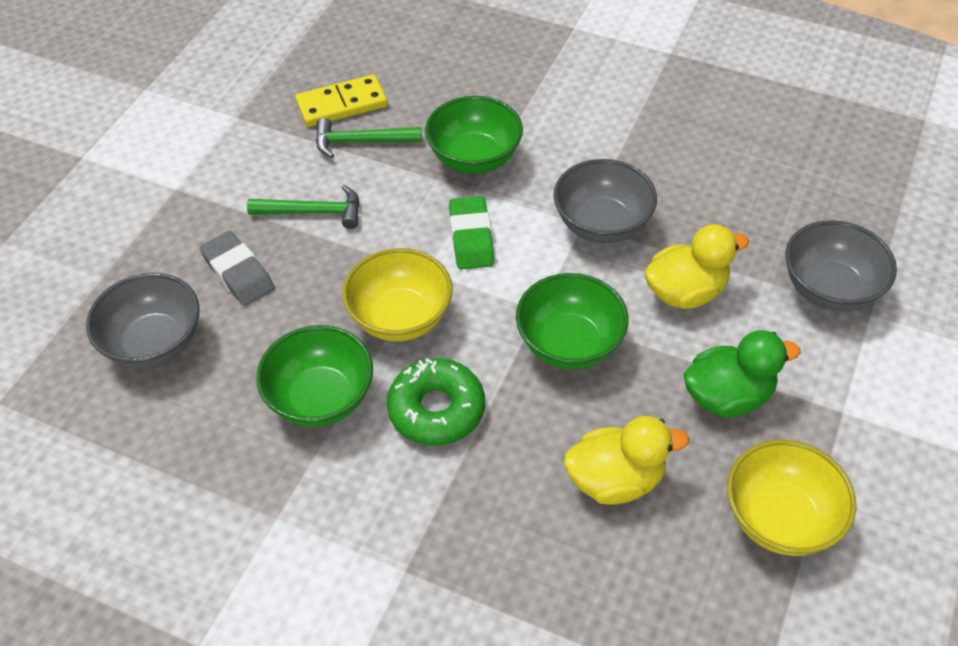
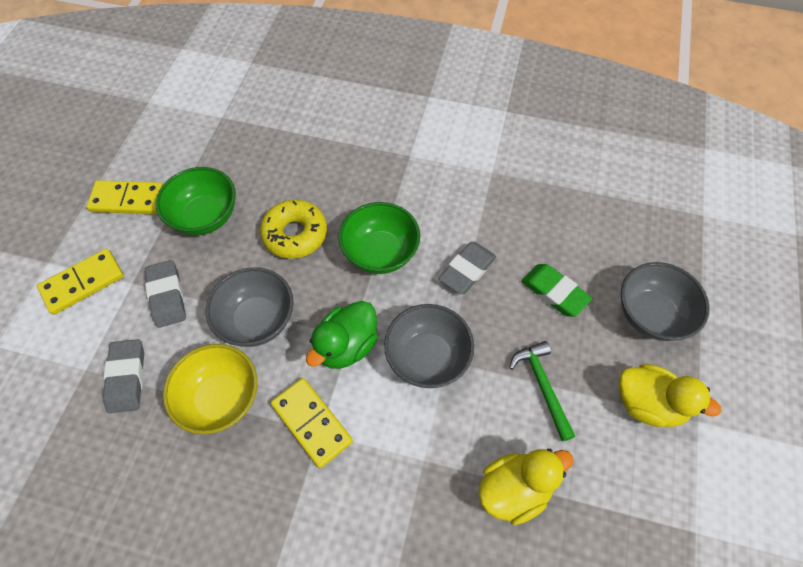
green bowl: 3 -> 2
green donut: 1 -> 0
green hammer: 2 -> 1
grey eraser: 1 -> 3
yellow bowl: 2 -> 1
yellow domino: 1 -> 3
yellow donut: 0 -> 1

